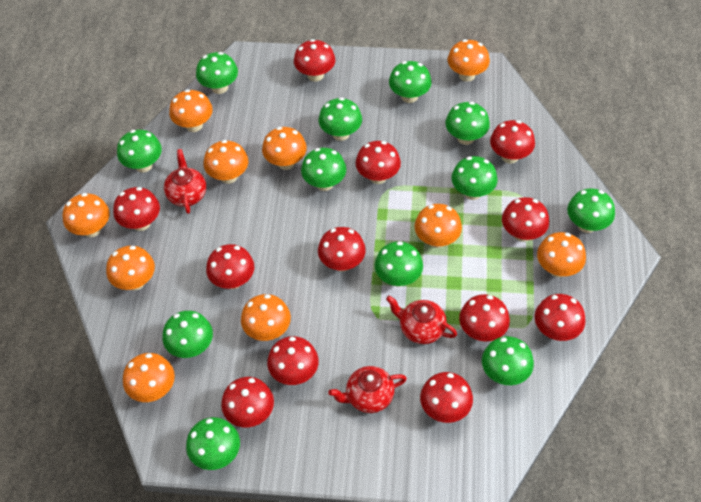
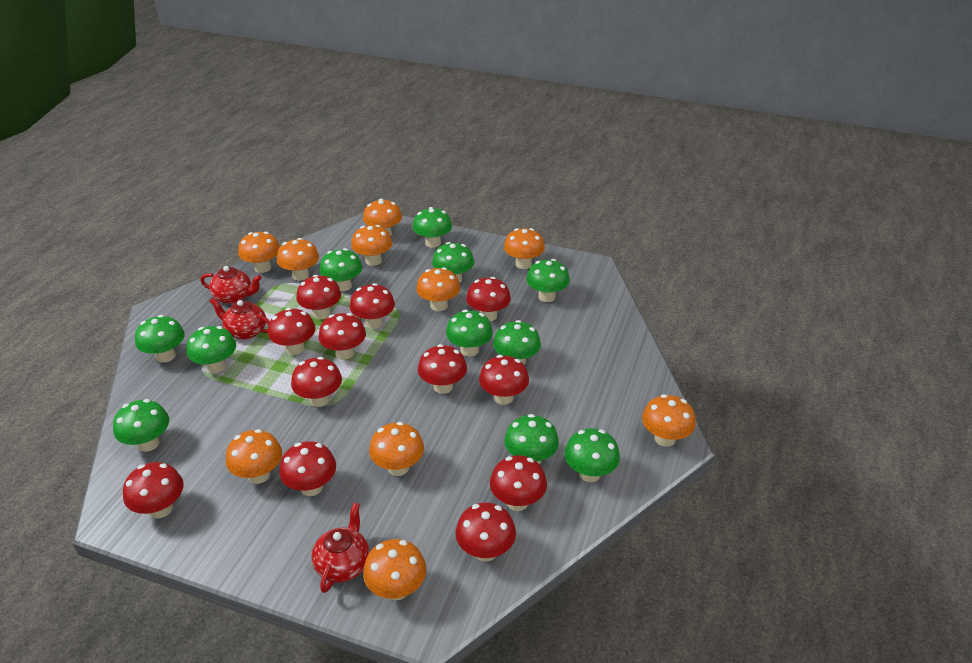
green mushroom: 12 -> 11

